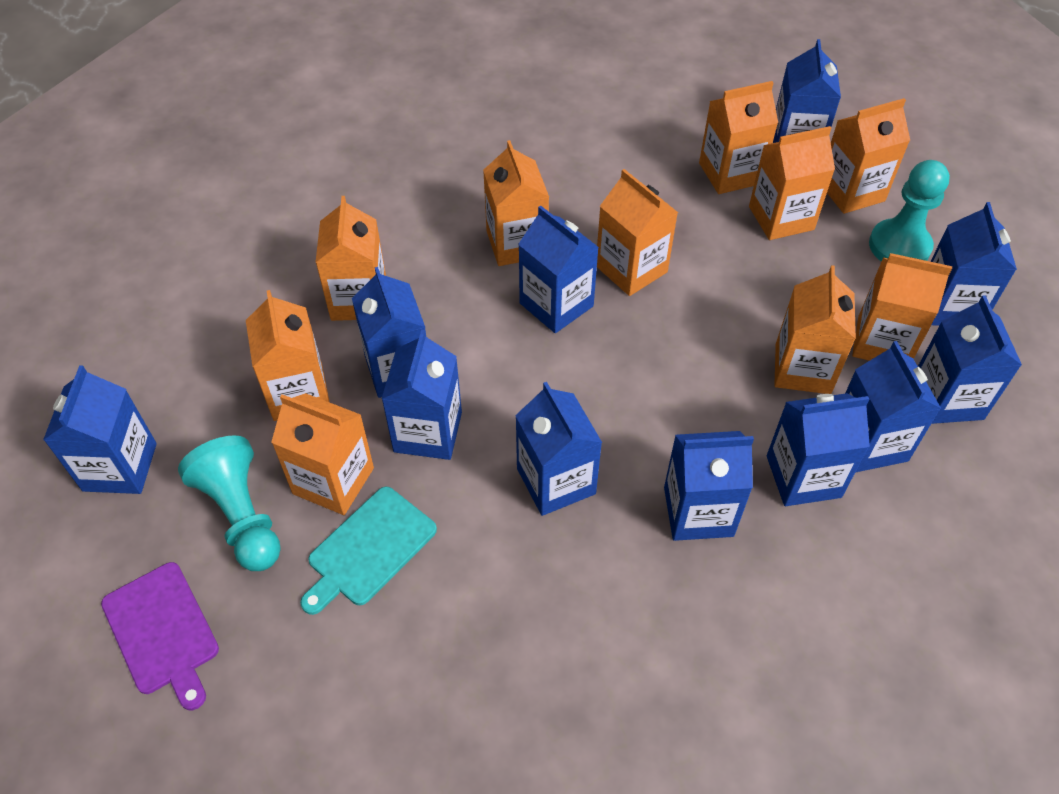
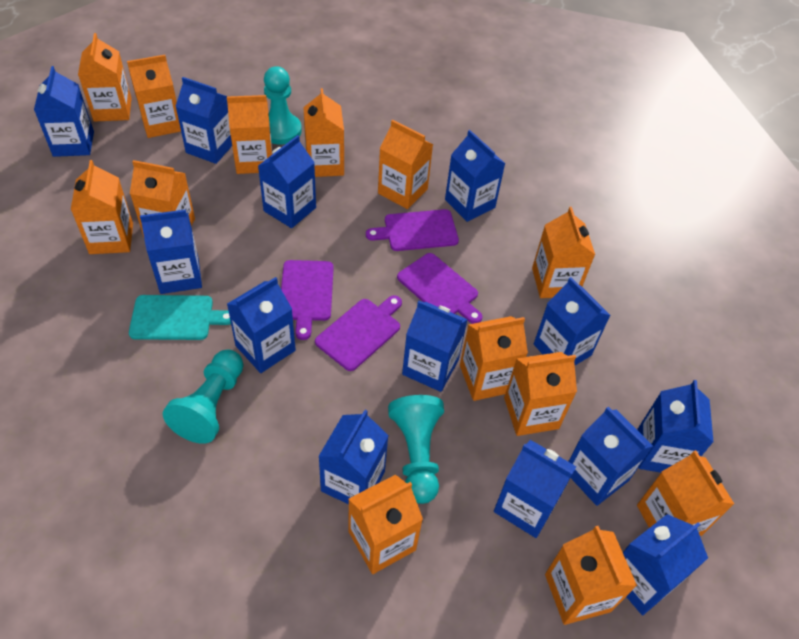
blue carton: 11 -> 13
orange carton: 10 -> 13
purple cutting board: 1 -> 4
turquoise pawn: 2 -> 3

